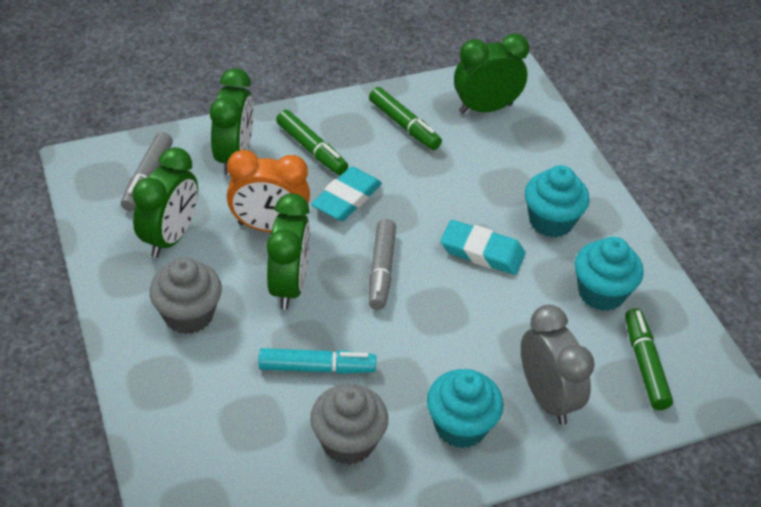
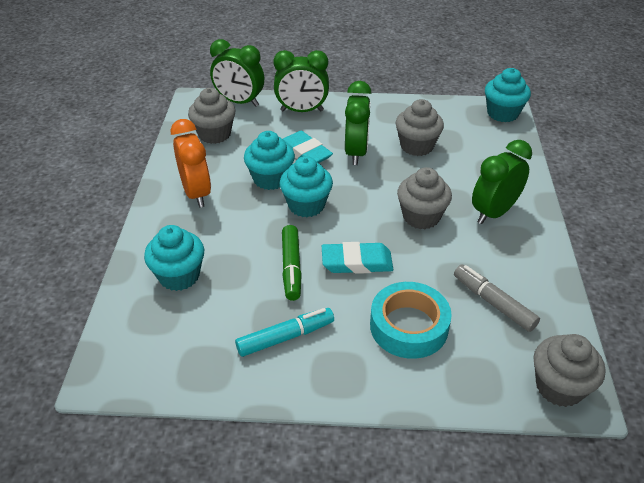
green marker: 3 -> 1
grey clock: 1 -> 0
grey cupcake: 2 -> 4
grey marker: 2 -> 1
turquoise cupcake: 3 -> 4
turquoise tape: 0 -> 1

